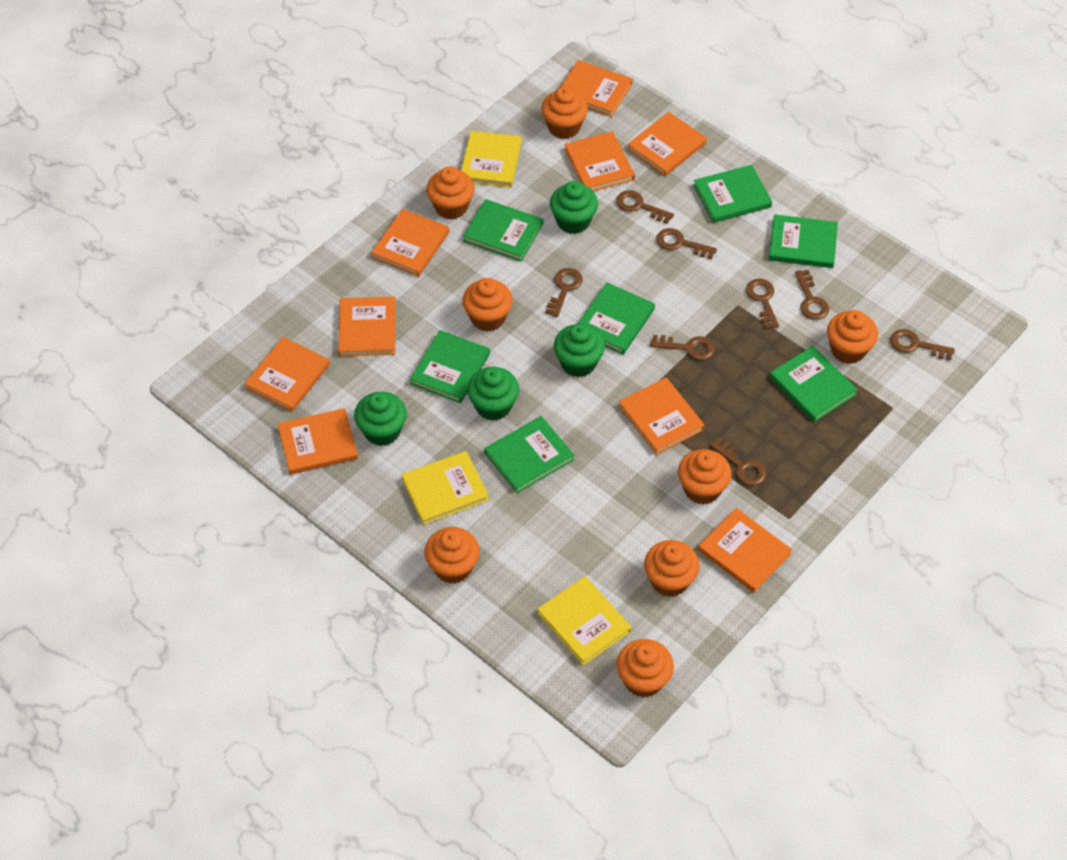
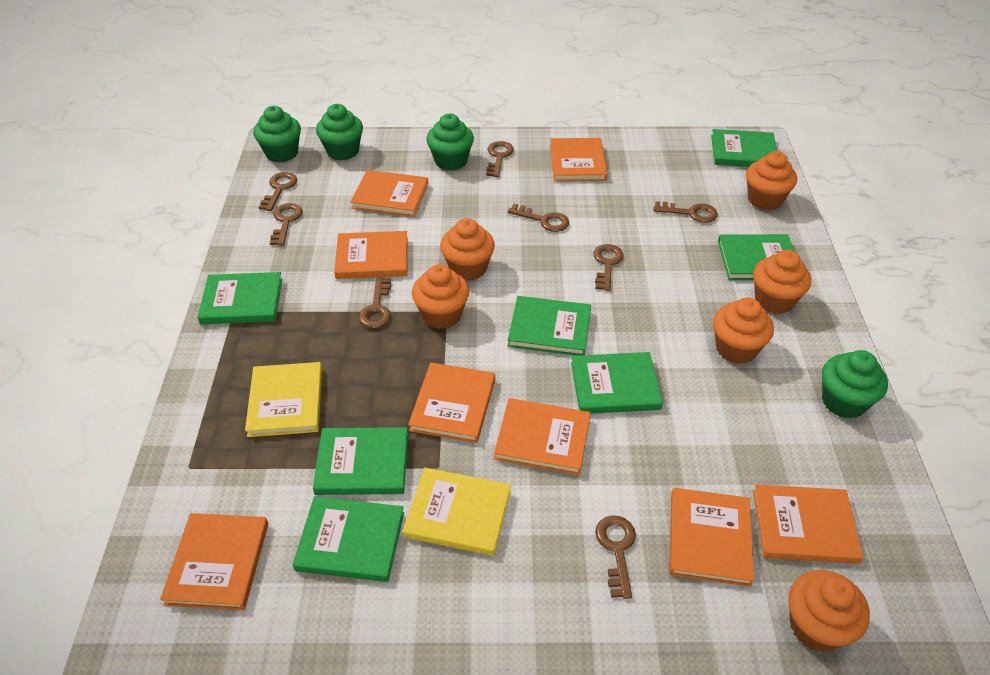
orange book: 9 -> 8
orange cupcake: 8 -> 6
yellow book: 3 -> 2

